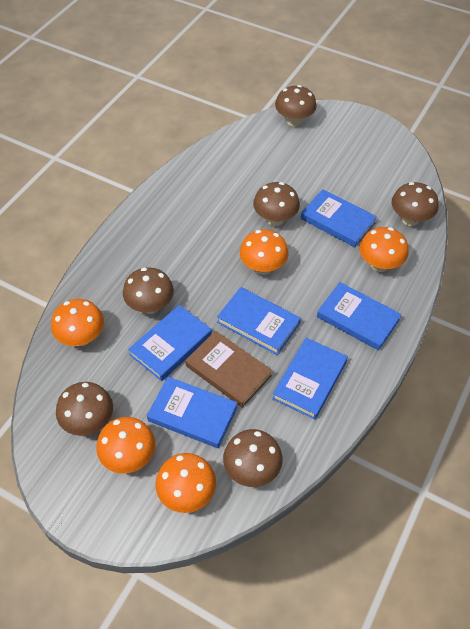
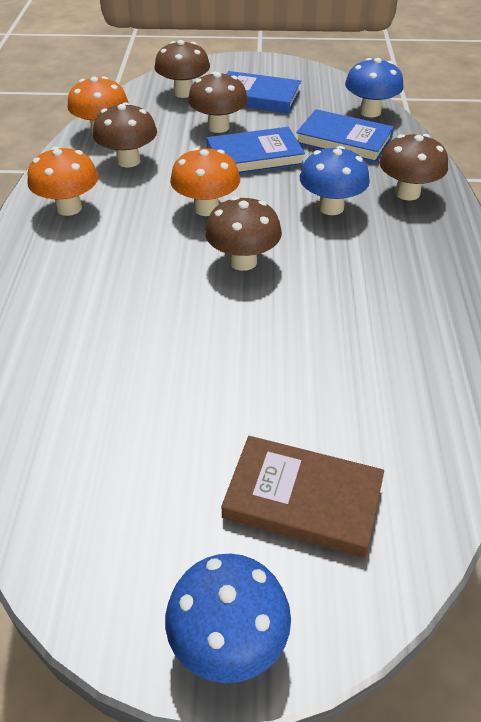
blue book: 6 -> 3
blue mushroom: 0 -> 3
brown mushroom: 6 -> 5
orange mushroom: 5 -> 3

